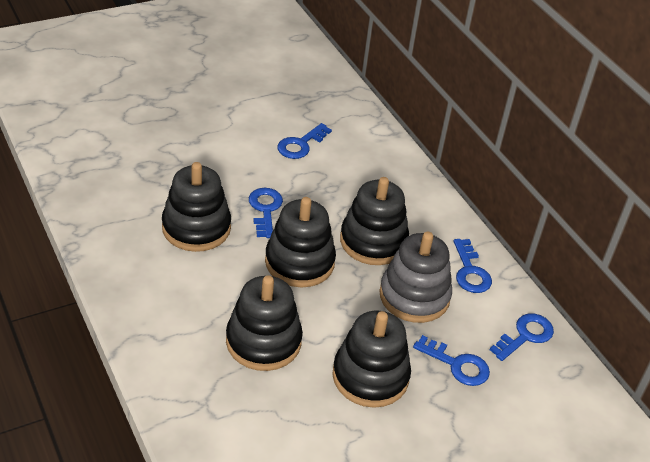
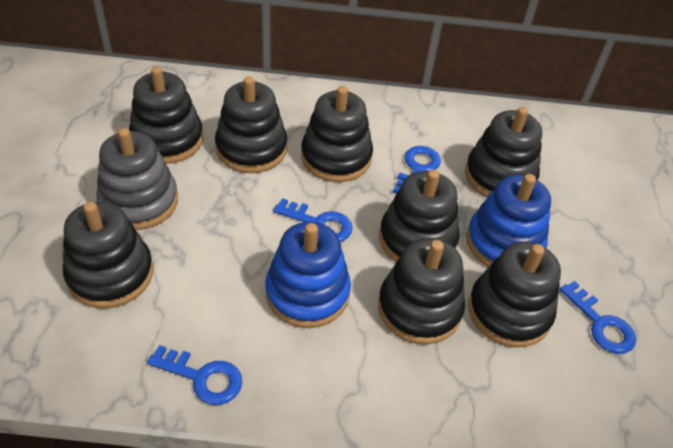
black stacking toy: 5 -> 8
blue key: 5 -> 4
blue stacking toy: 0 -> 2

